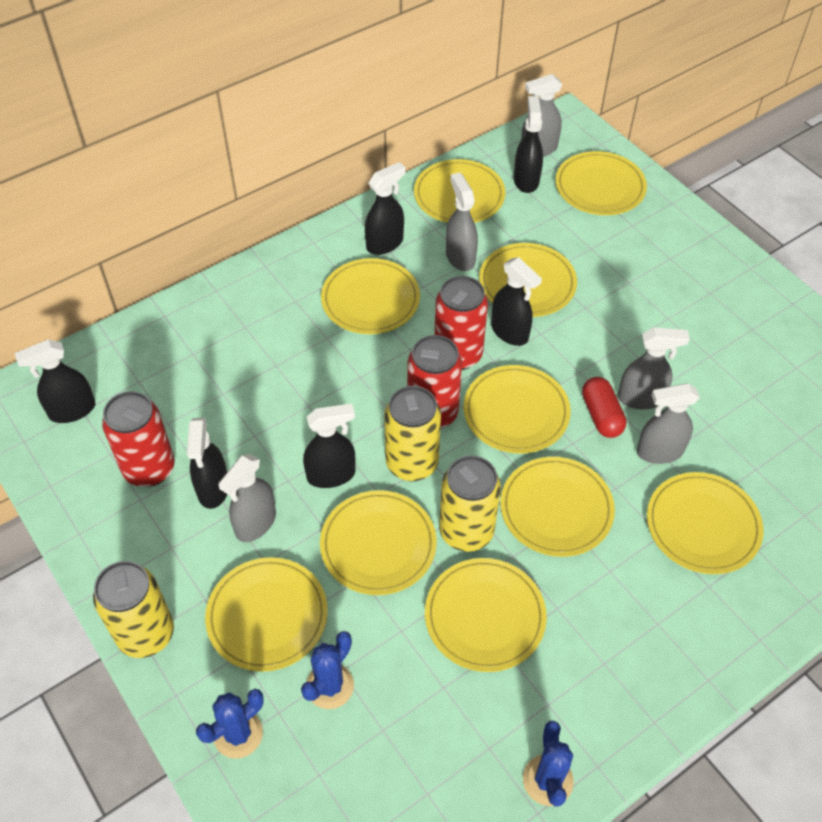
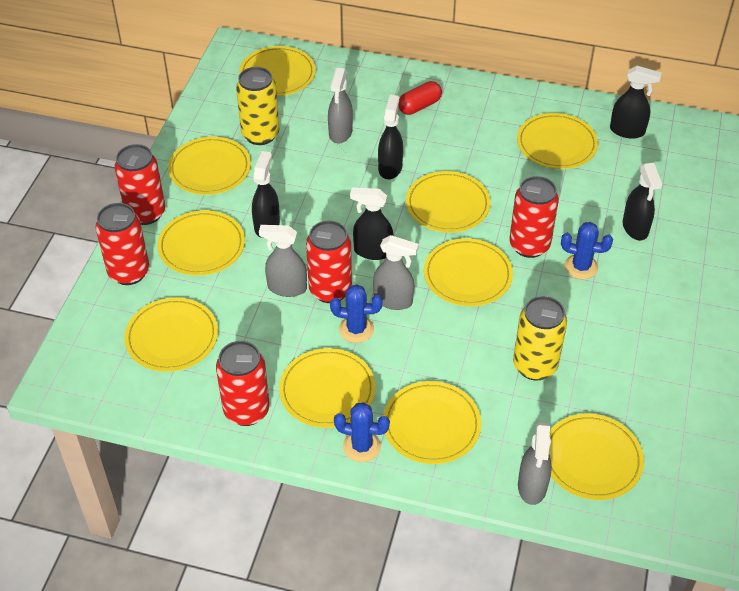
black spray bottle: 6 -> 5
grey spray bottle: 5 -> 4
red can: 3 -> 5
yellow can: 3 -> 2

